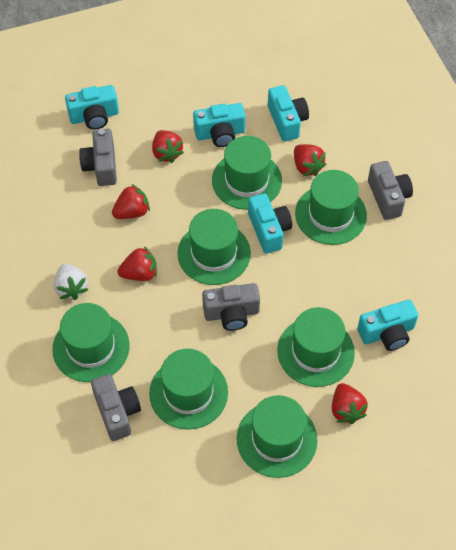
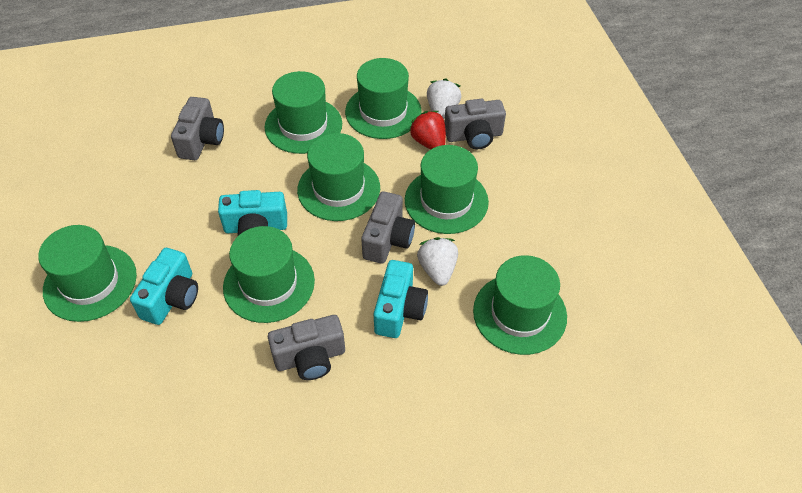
red strawberry: 5 -> 1
turquoise camera: 5 -> 3
white strawberry: 1 -> 2

